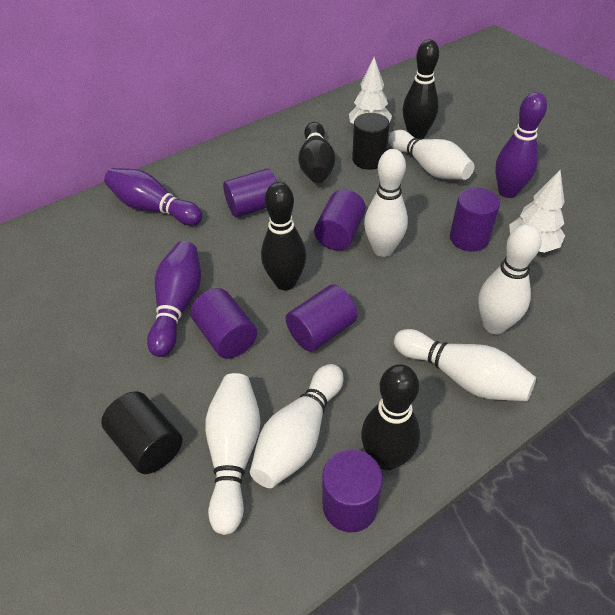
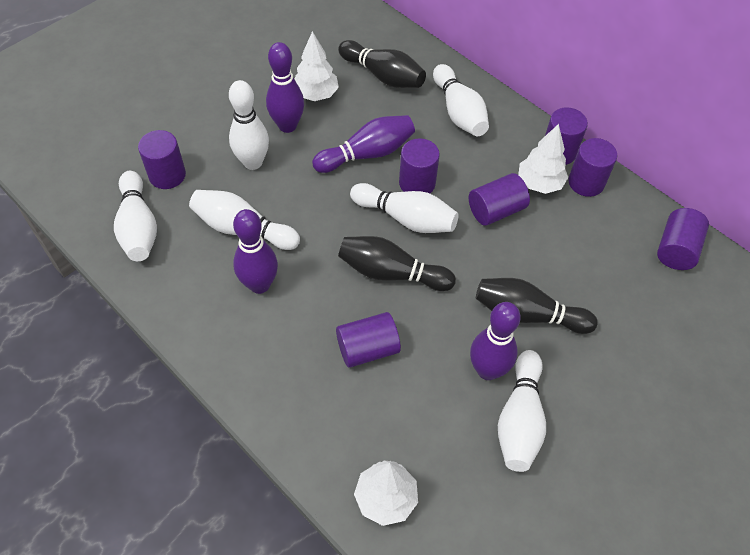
black bowling pin: 4 -> 3
black cylinder: 2 -> 0
purple bowling pin: 3 -> 4
purple cylinder: 6 -> 7
white tree: 2 -> 3

